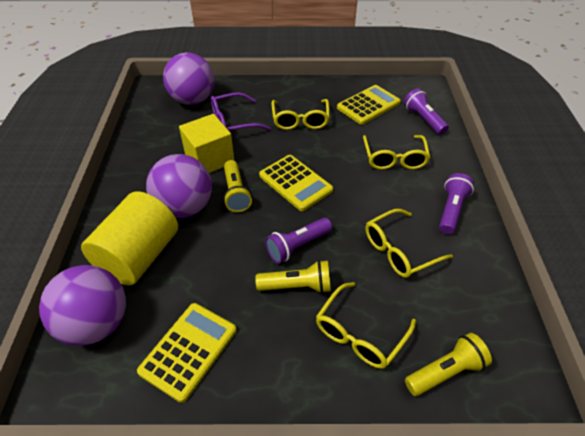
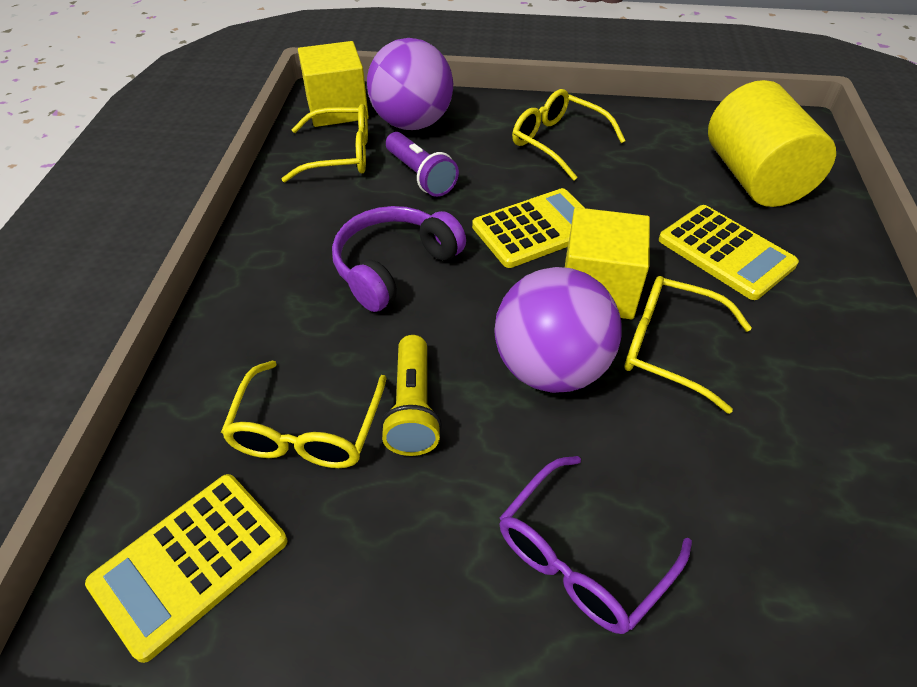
purple ball: 3 -> 2
purple flashlight: 3 -> 1
purple headphones: 0 -> 1
yellow cube: 1 -> 2
yellow flashlight: 3 -> 1

